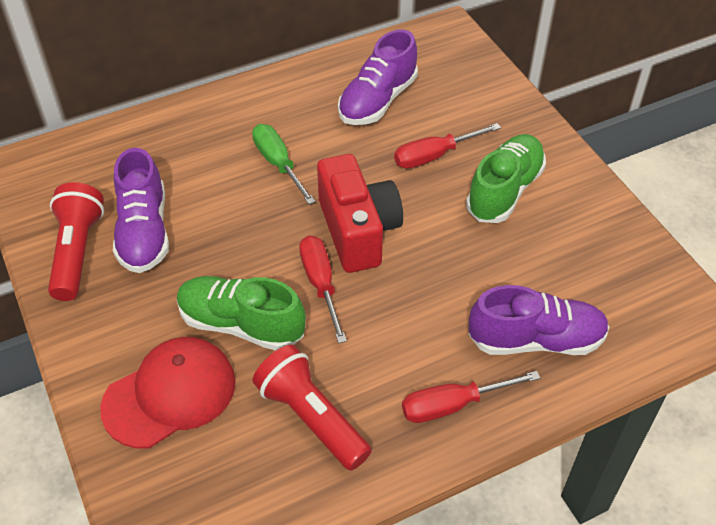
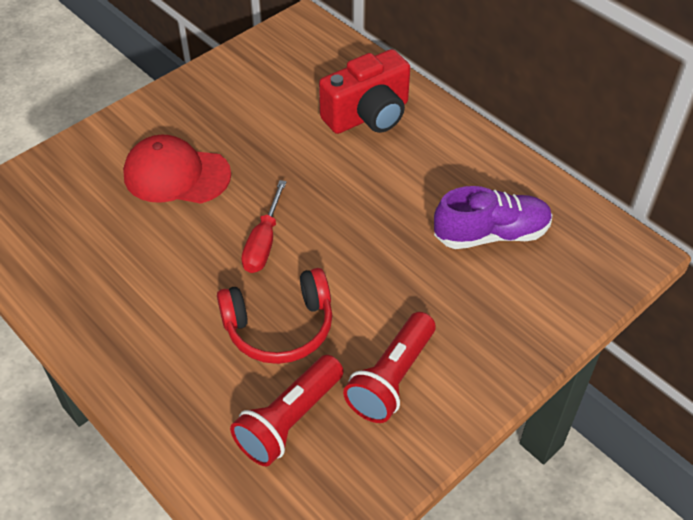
green screwdriver: 1 -> 0
green shoe: 2 -> 0
purple shoe: 3 -> 1
red headphones: 0 -> 1
red screwdriver: 3 -> 1

